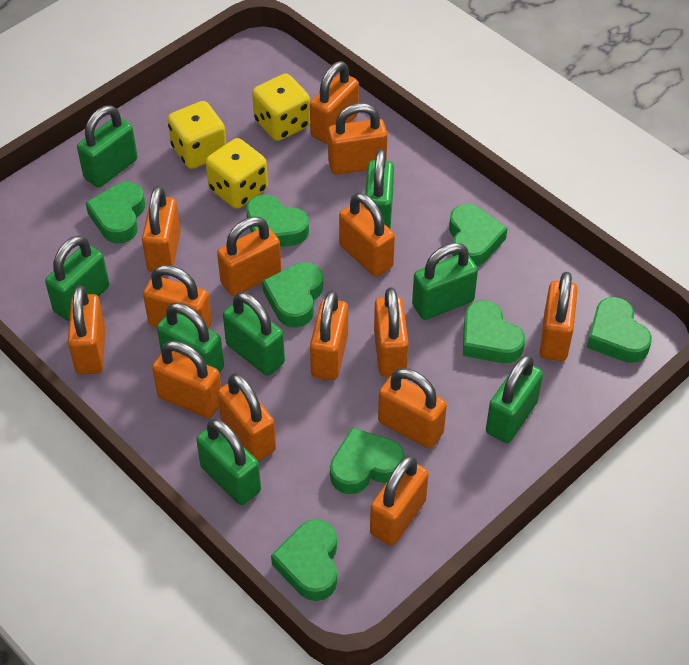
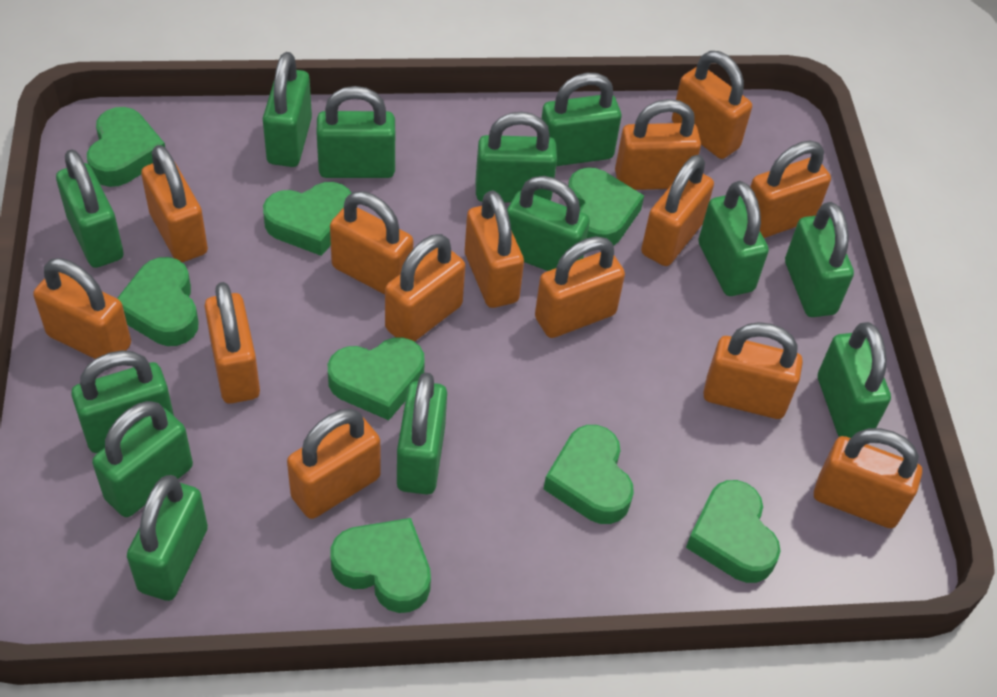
green padlock: 8 -> 13
yellow dice: 3 -> 0

